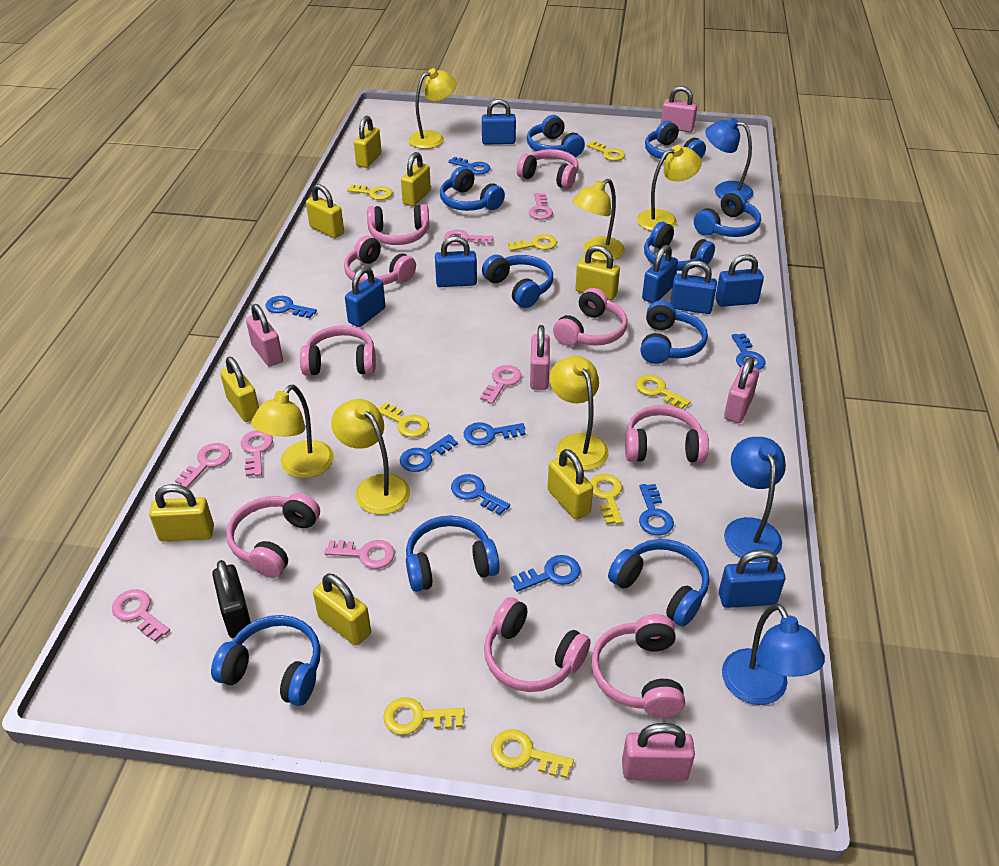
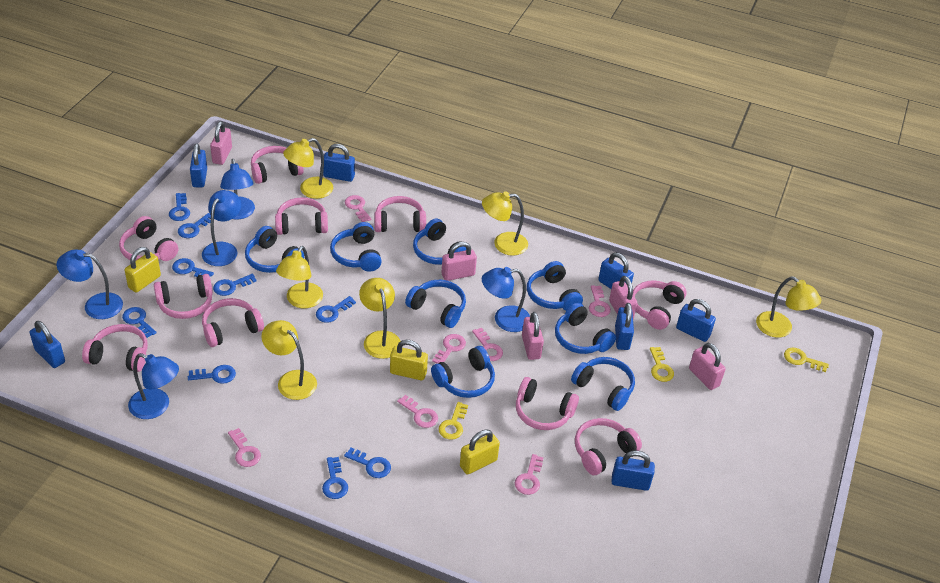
black padlock: 1 -> 0
blue headphones: 10 -> 8
blue key: 8 -> 9
blue lamp: 3 -> 5
pink headphones: 9 -> 10
yellow key: 8 -> 3
yellow padlock: 8 -> 3

